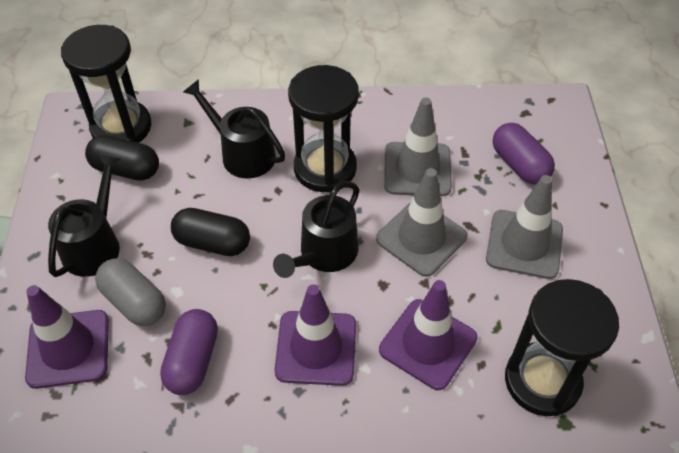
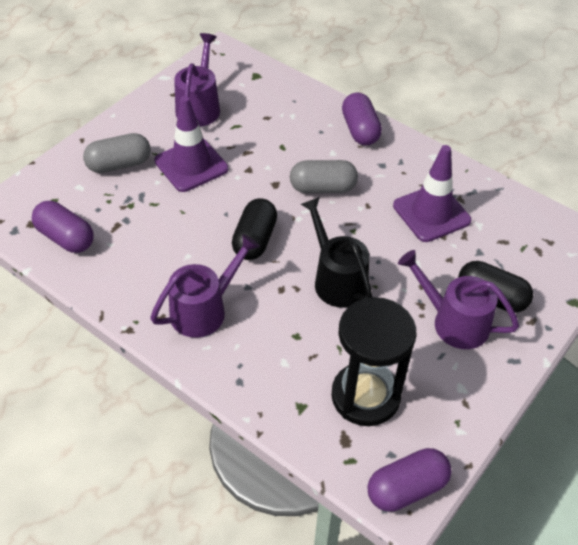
black hourglass: 3 -> 1
black watering can: 3 -> 1
grey capsule: 1 -> 2
grey traffic cone: 3 -> 0
purple capsule: 2 -> 3
purple traffic cone: 3 -> 2
purple watering can: 0 -> 3

